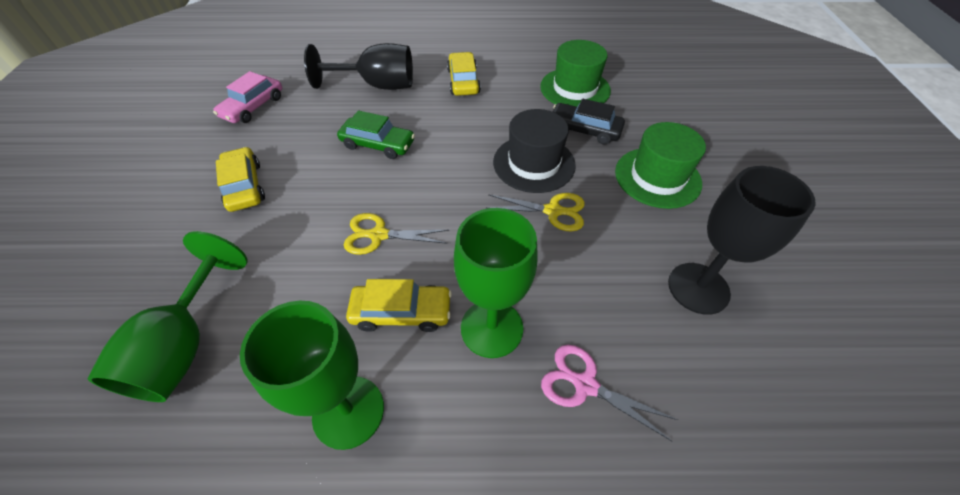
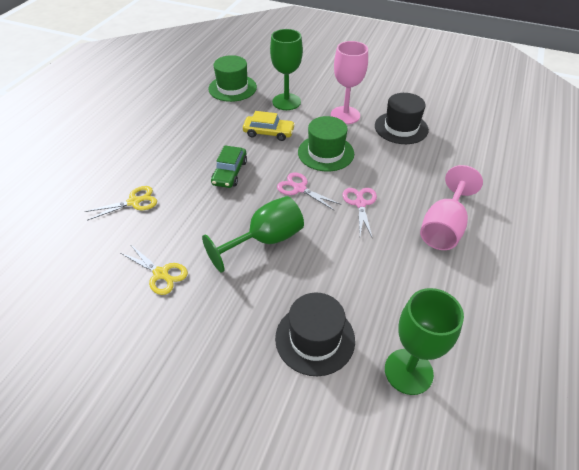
black car: 1 -> 0
black goblet: 2 -> 0
black hat: 1 -> 2
pink car: 1 -> 0
pink goblet: 0 -> 2
pink scissors: 1 -> 2
yellow car: 3 -> 1

